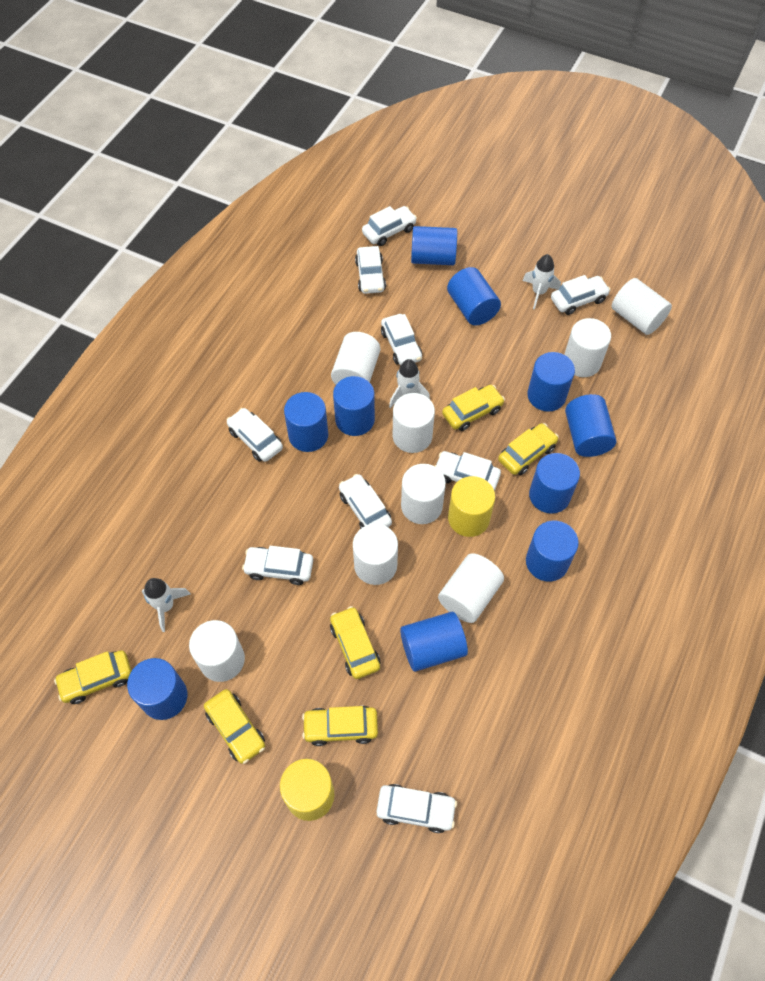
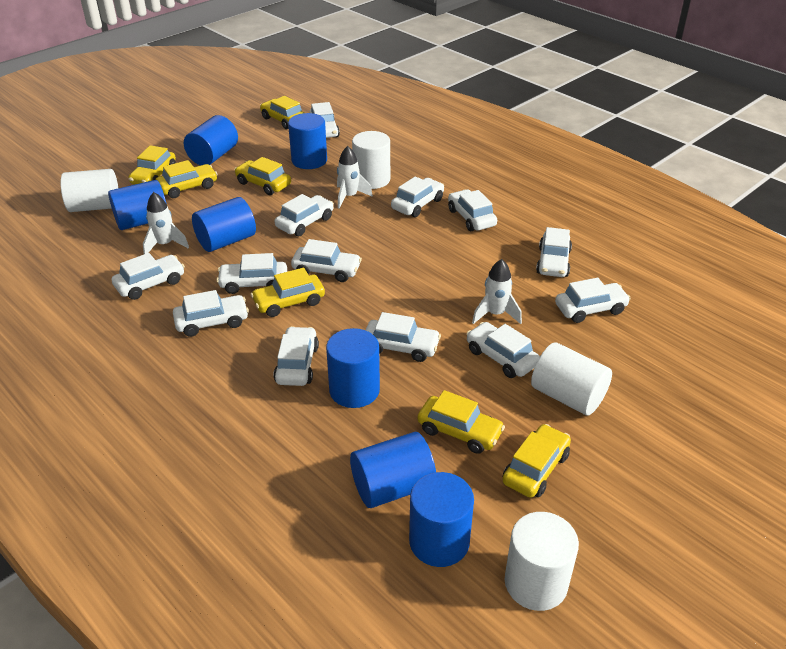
blue cylinder: 10 -> 7
white car: 9 -> 13
white cylinder: 8 -> 4
yellow car: 6 -> 7
yellow cylinder: 2 -> 0

